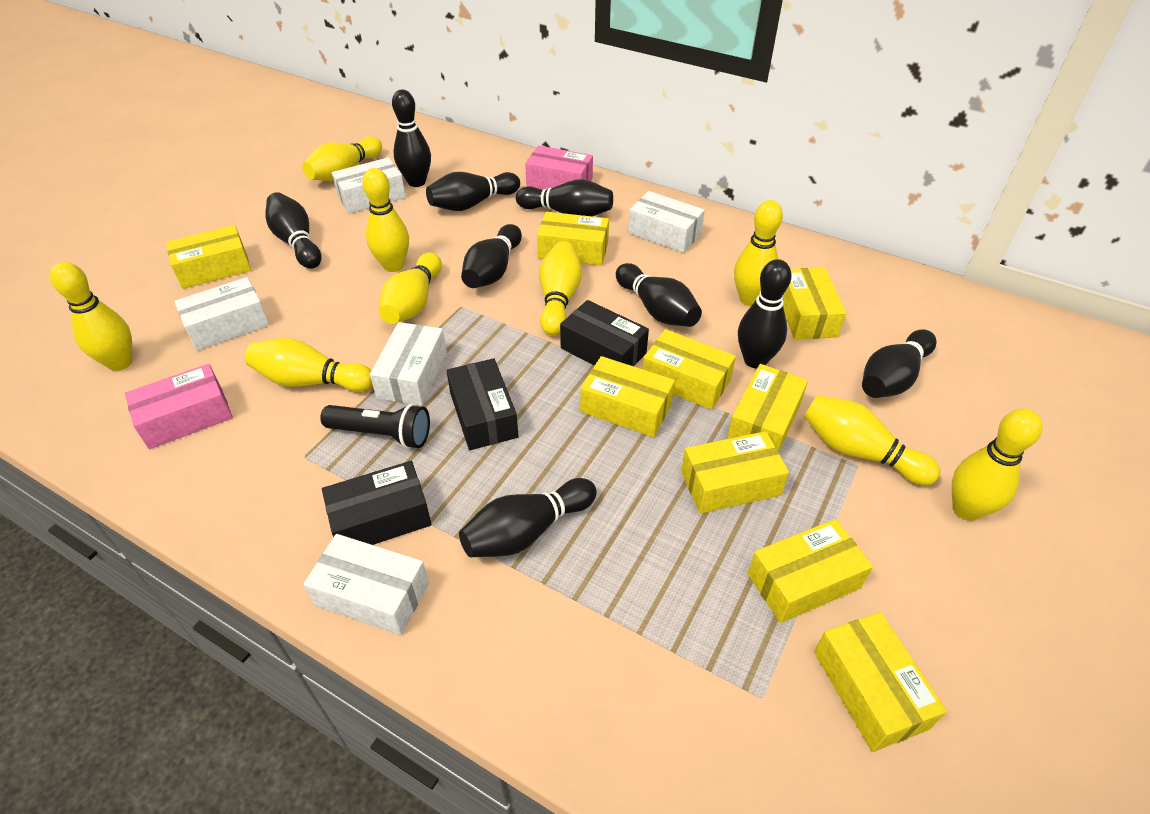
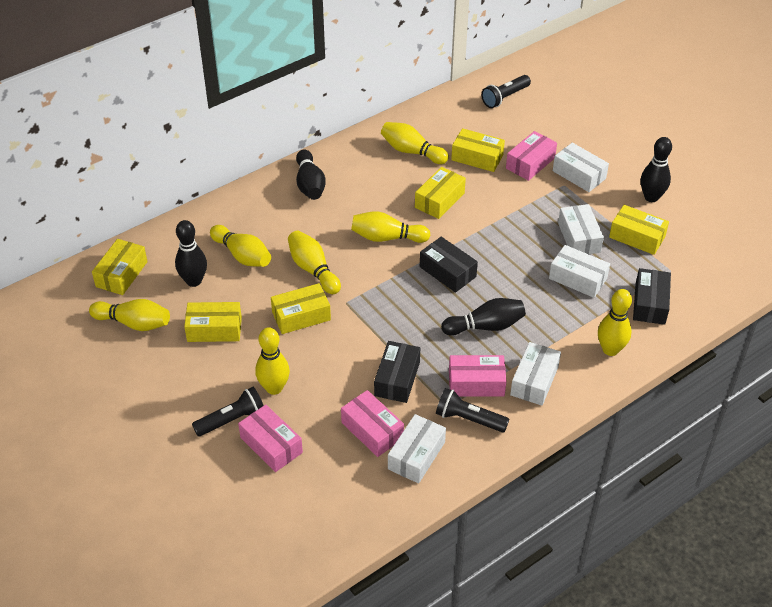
black bowling pin: 9 -> 4
black flashlight: 1 -> 3
pink box: 2 -> 4
yellow bowling pin: 9 -> 7
yellow box: 9 -> 6

